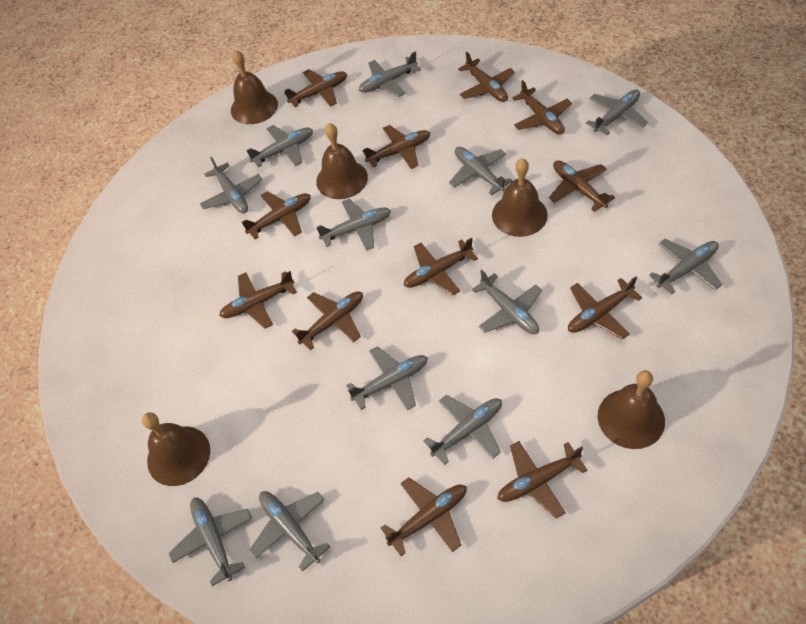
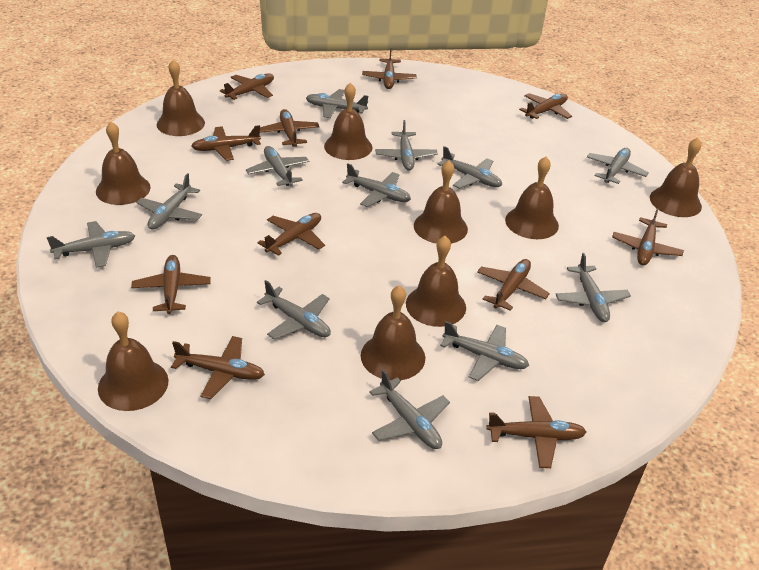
brown bell: 5 -> 9
brown plane: 12 -> 11

